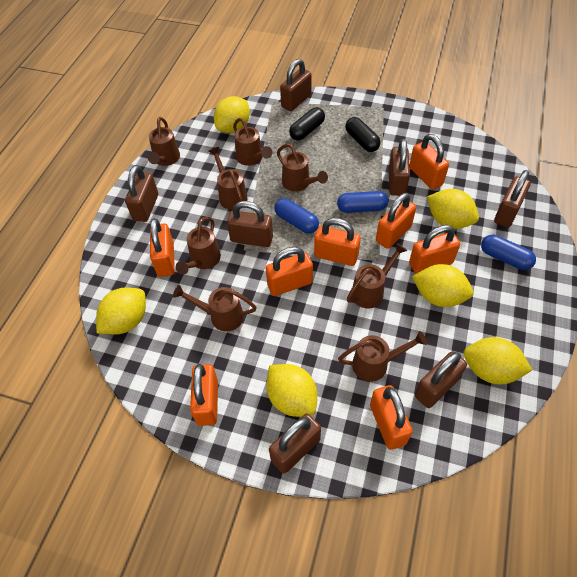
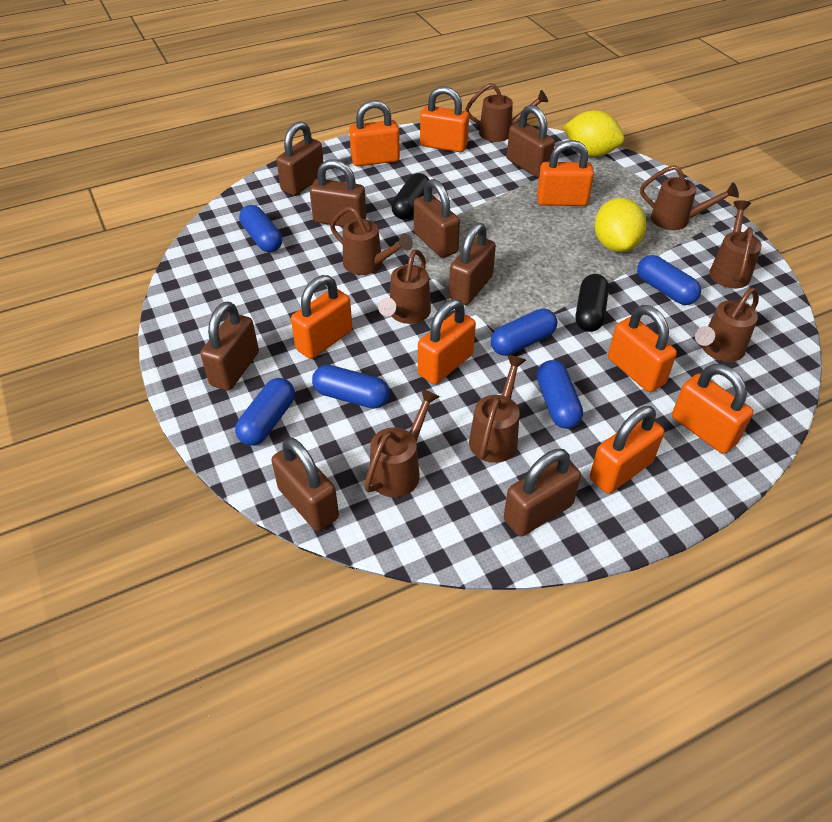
blue capsule: 3 -> 6
brown padlock: 7 -> 8
yellow lemon: 6 -> 2

